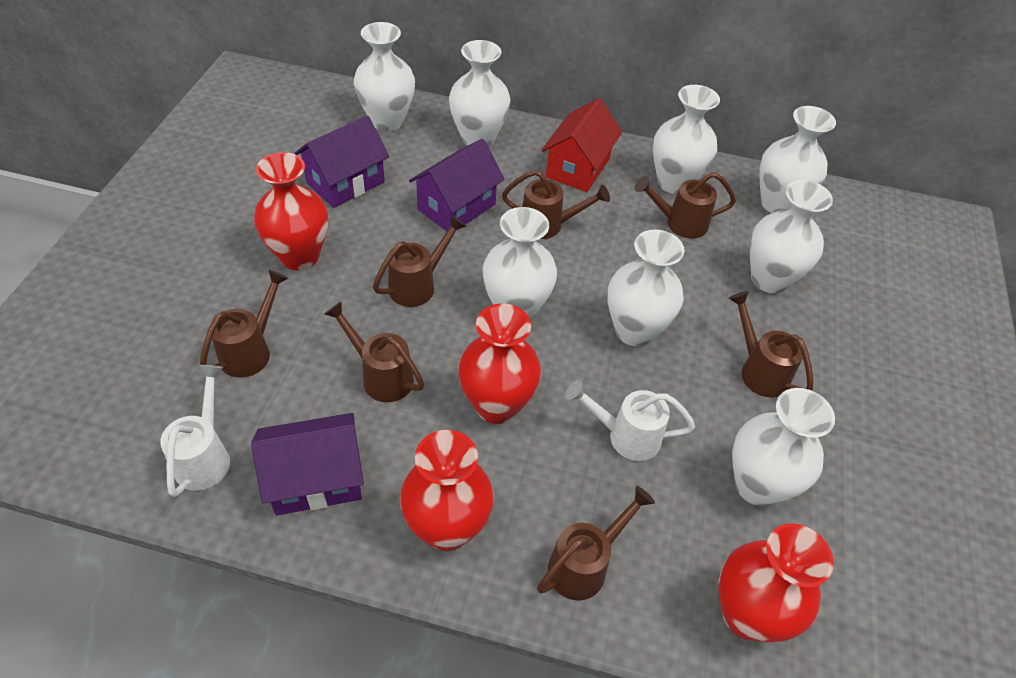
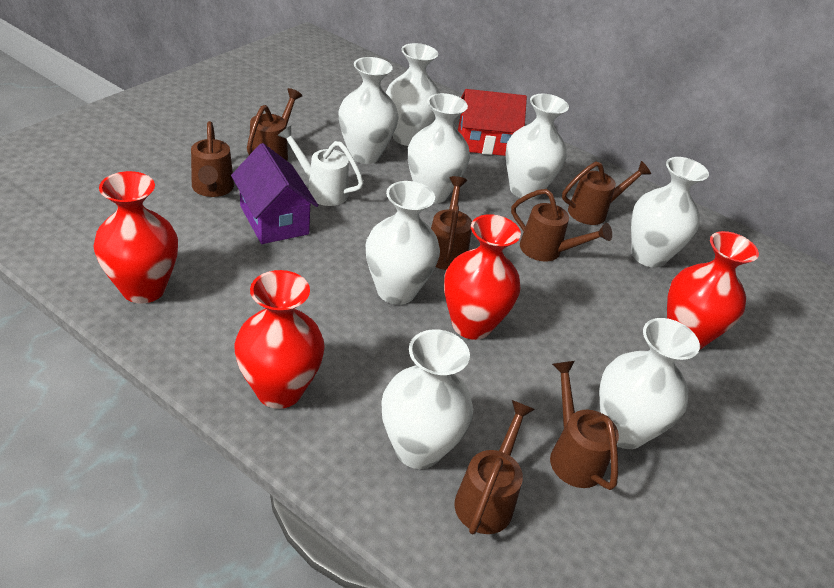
purple house: 3 -> 1
white watering can: 2 -> 1

